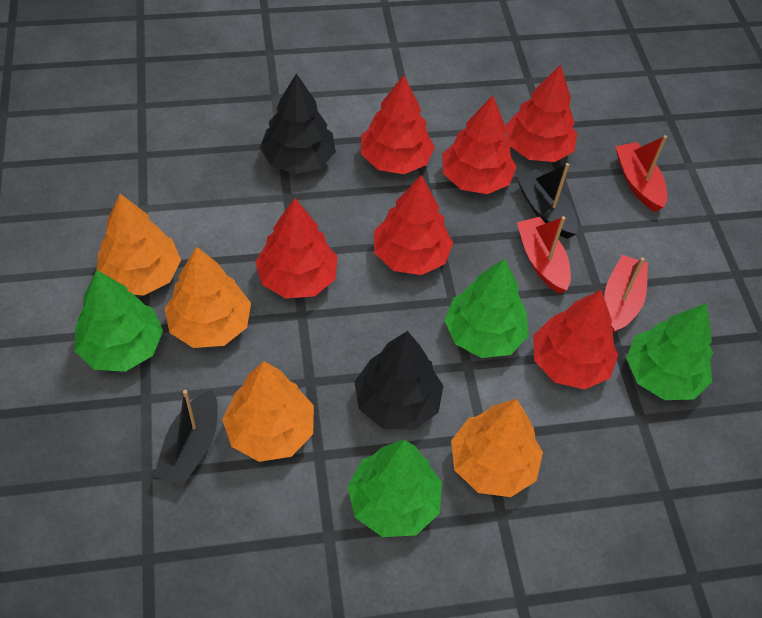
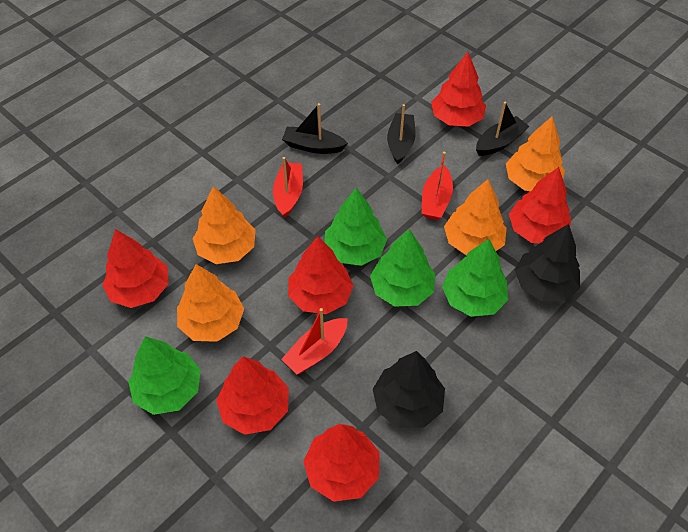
black boat: 2 -> 3

